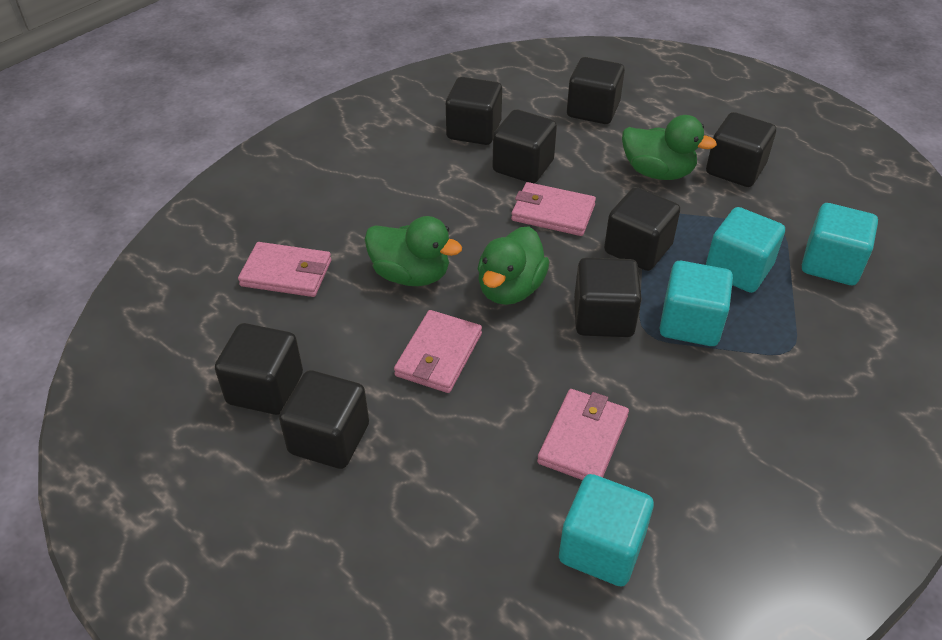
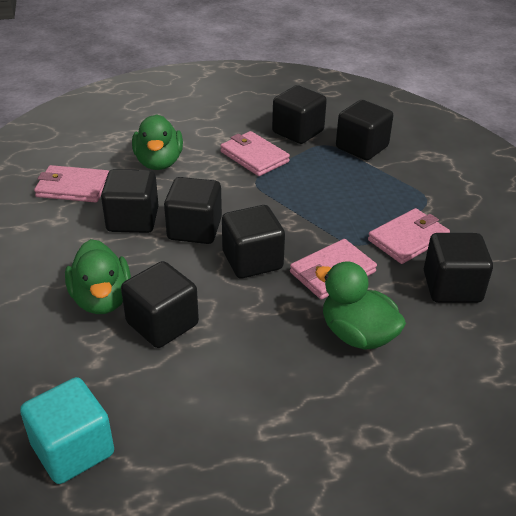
black cube: 8 -> 7
turquoise cube: 4 -> 1

